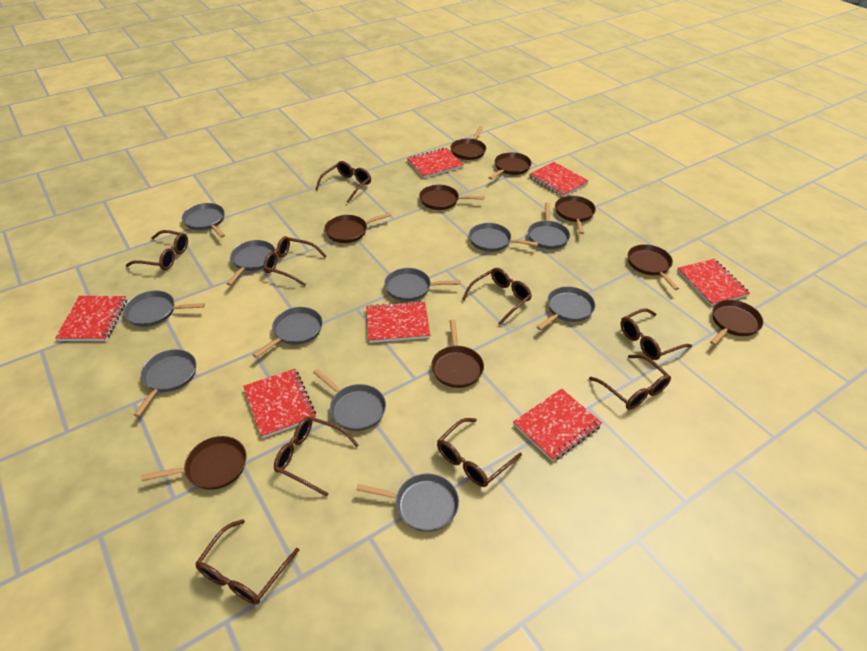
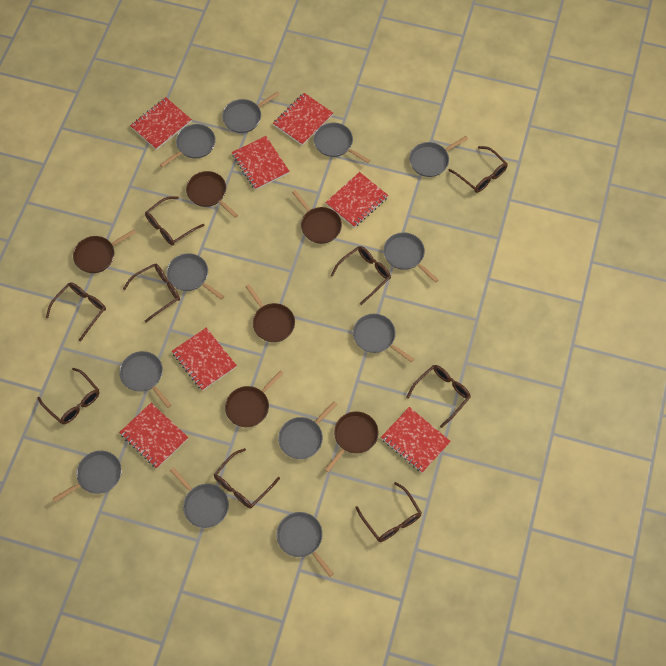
brown pan: 9 -> 6
grey pan: 11 -> 12

